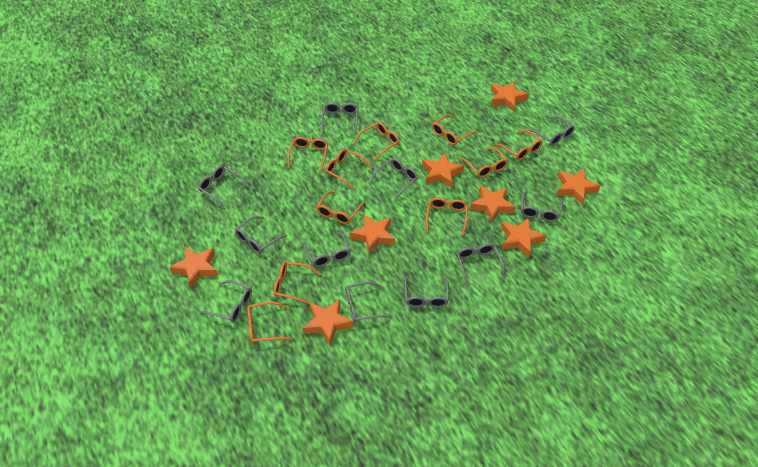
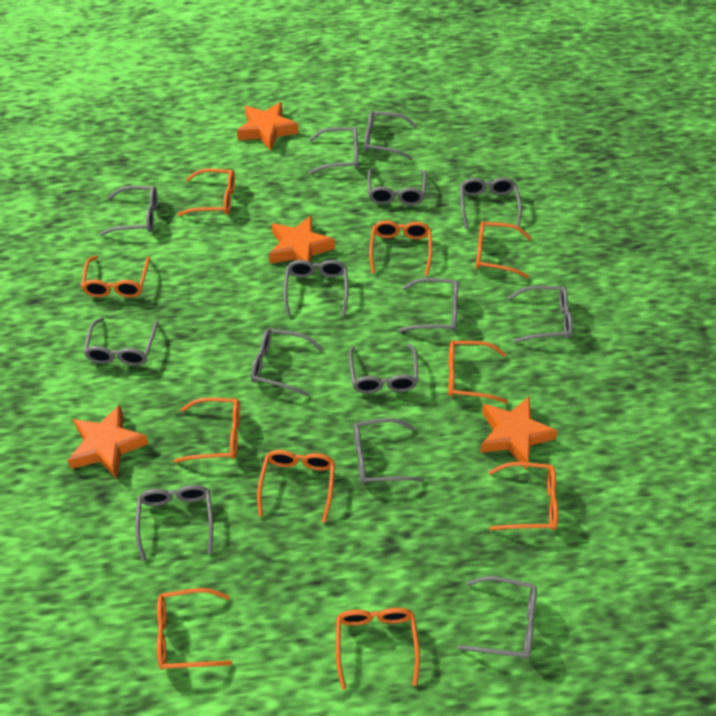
grey glasses: 11 -> 14
orange star: 8 -> 4

